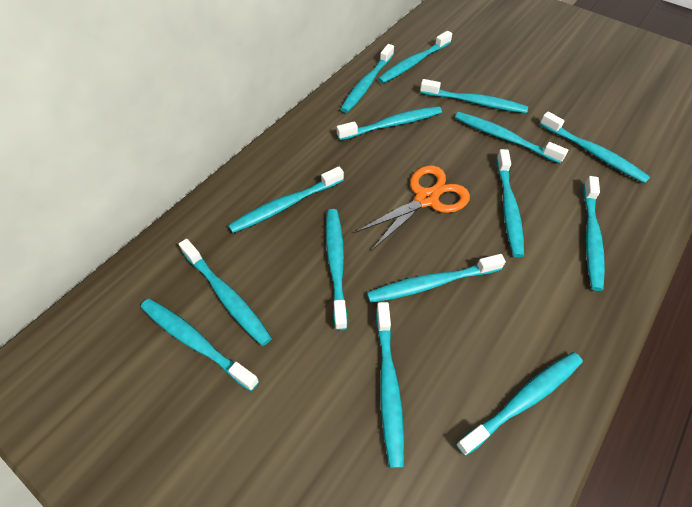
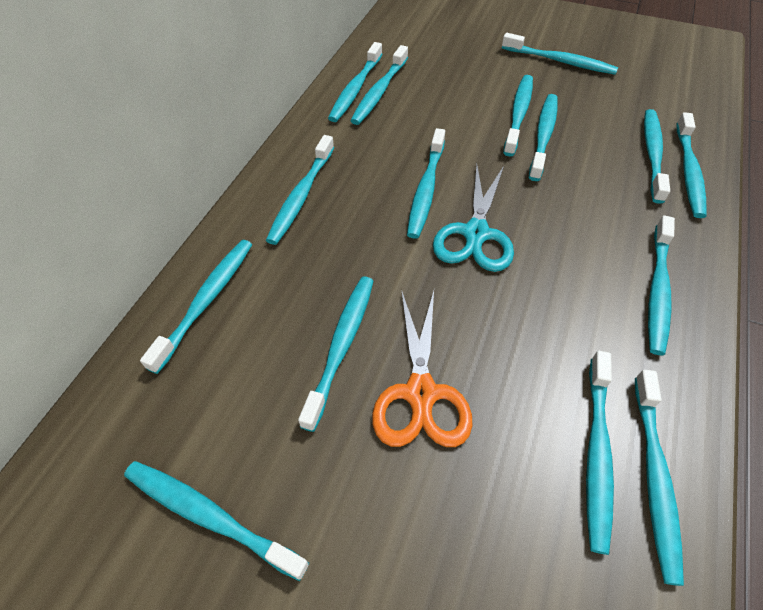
turquoise scissors: 0 -> 1

